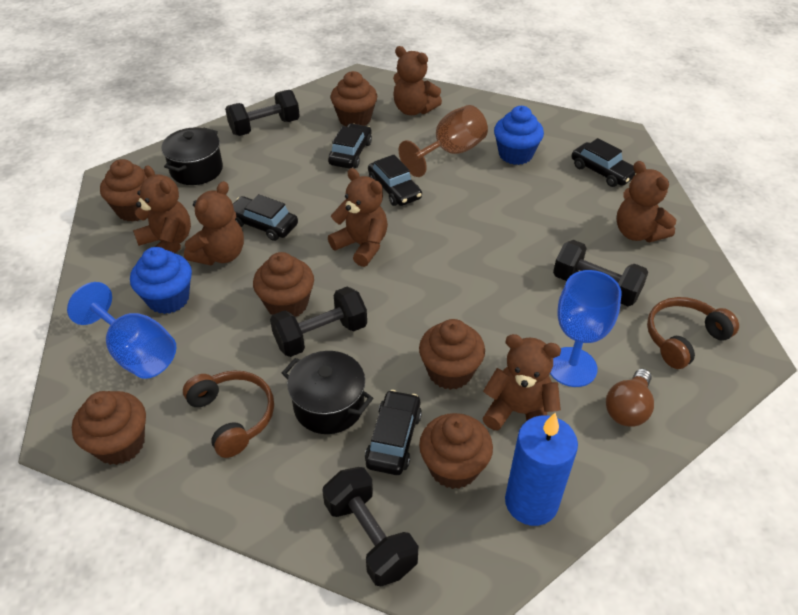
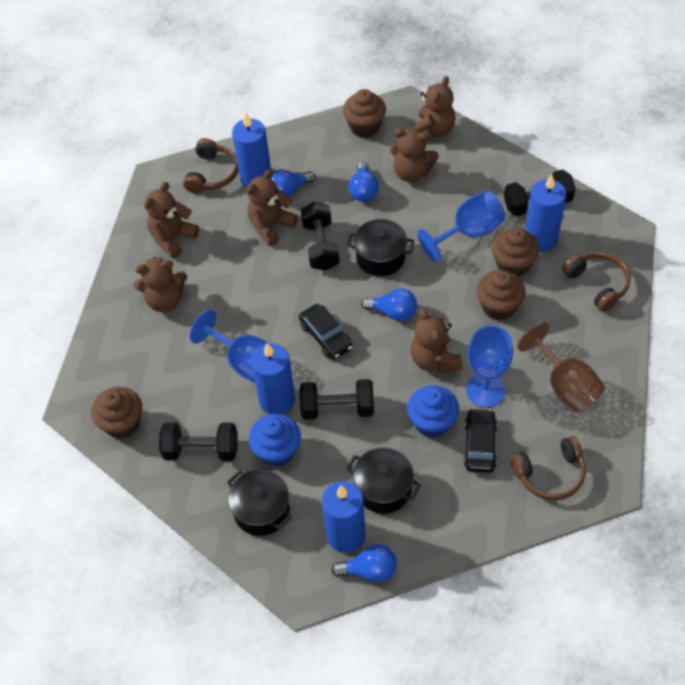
black car: 5 -> 2
black pot: 2 -> 3
blue candle: 1 -> 4
blue goblet: 2 -> 3
blue light bulb: 0 -> 4
brown cupcake: 6 -> 4
brown headphones: 2 -> 3
brown light bulb: 1 -> 0

